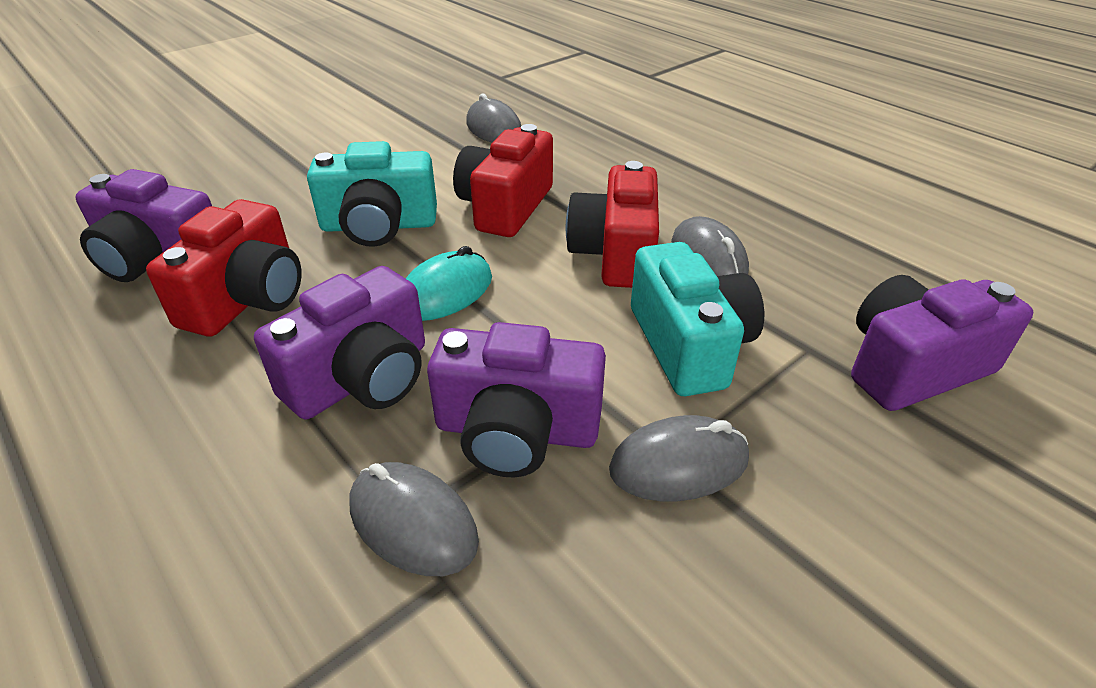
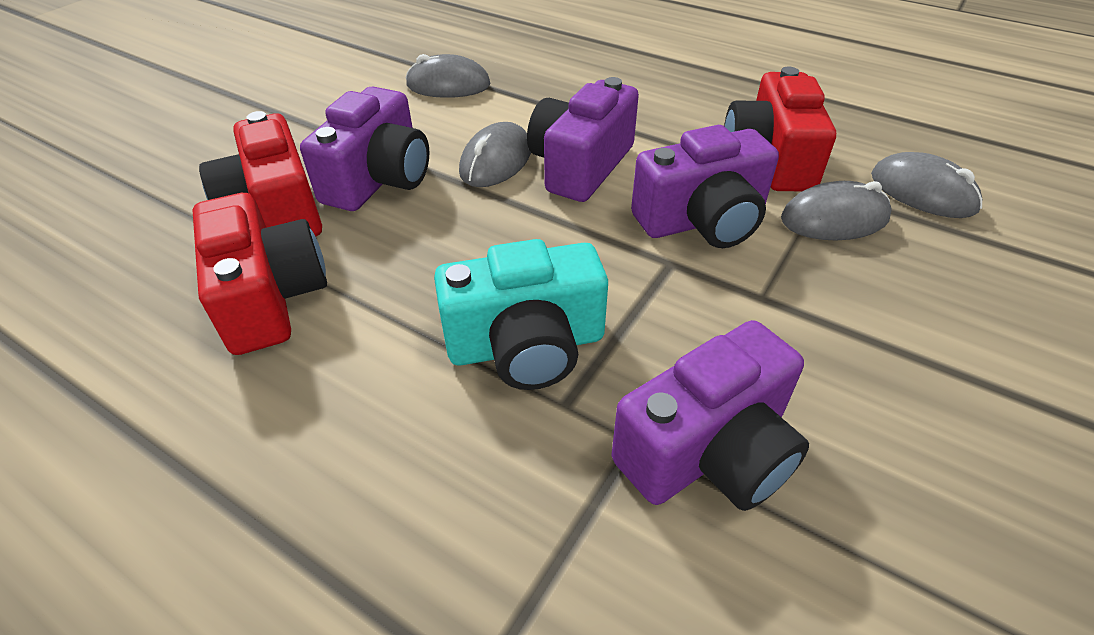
turquoise camera: 2 -> 1
turquoise mouse: 1 -> 0

